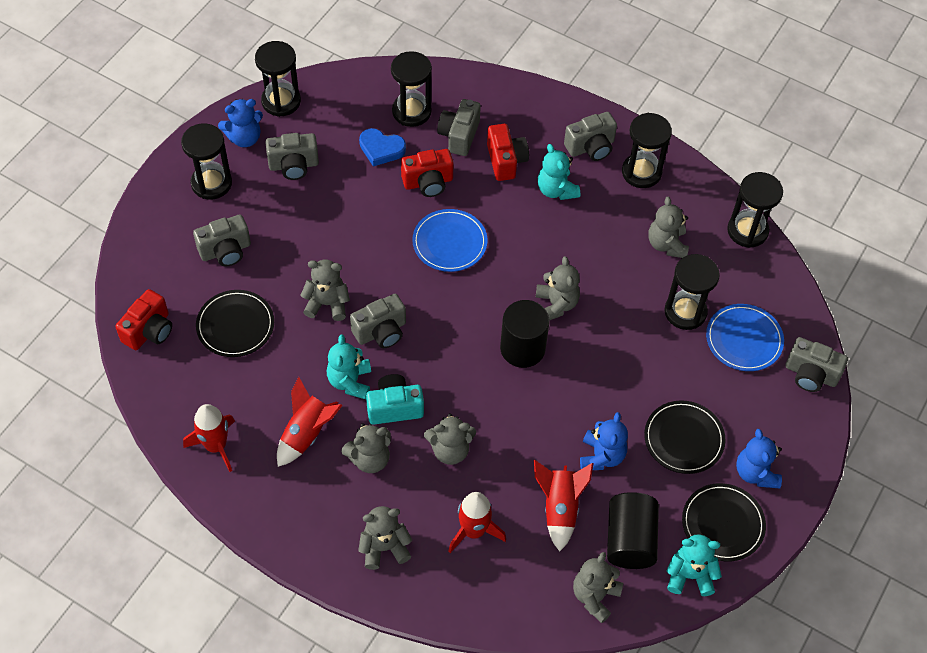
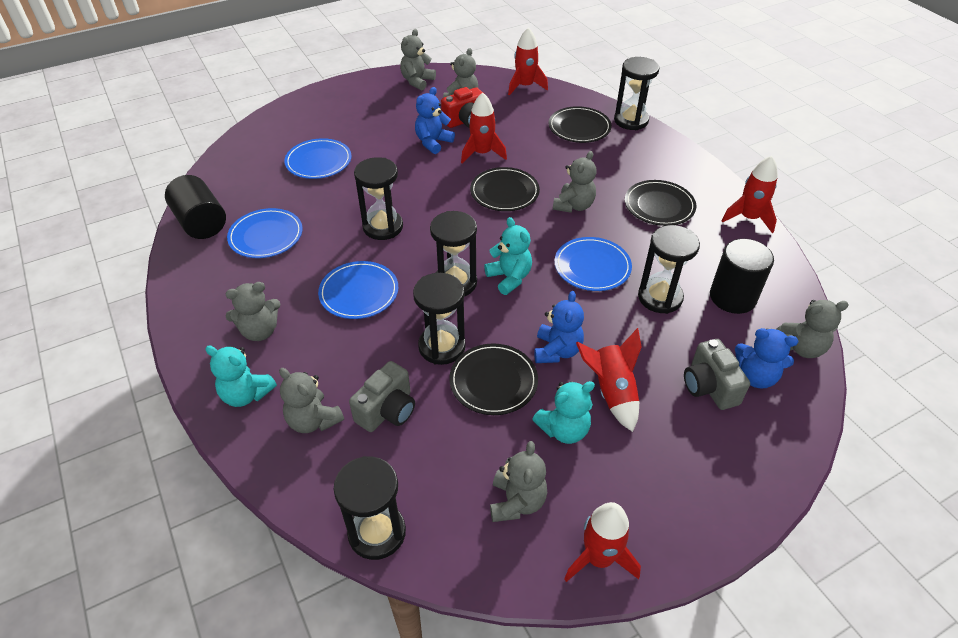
black plate: 3 -> 4
blue heart: 1 -> 0
blue plate: 2 -> 4
grey camera: 6 -> 2
red camera: 3 -> 1
red rocket: 4 -> 5
turquoise camera: 1 -> 0

